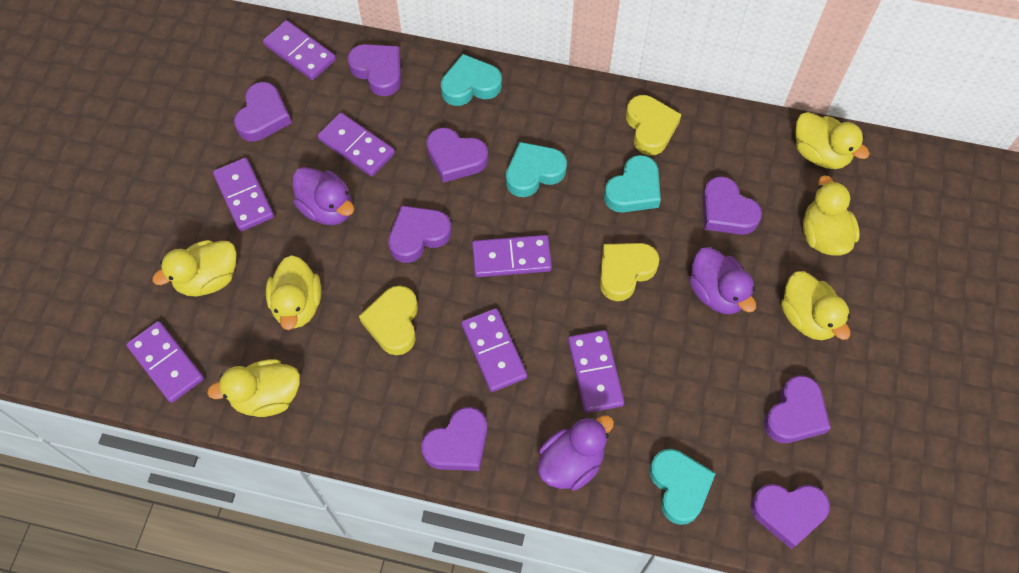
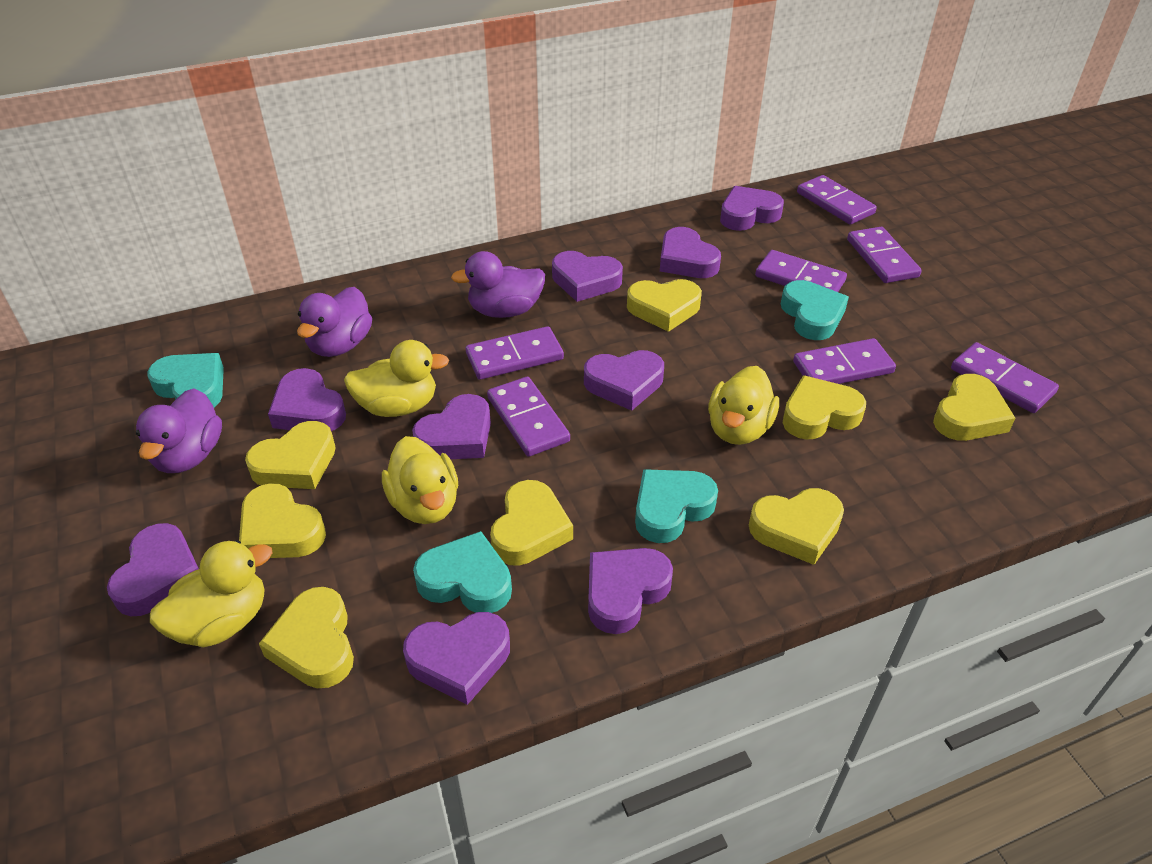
purple heart: 8 -> 9
yellow duck: 6 -> 4
yellow heart: 3 -> 8

